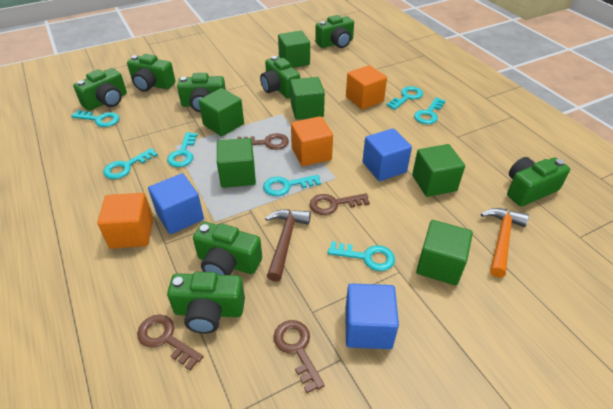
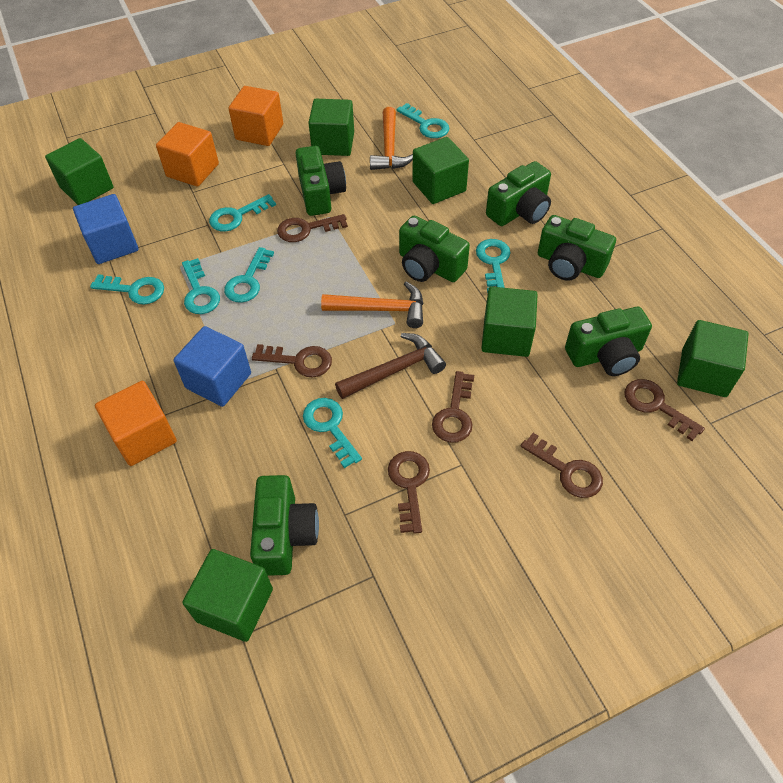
blue cube: 3 -> 2
brown key: 4 -> 6
green camera: 8 -> 6
orange hammer: 1 -> 2

